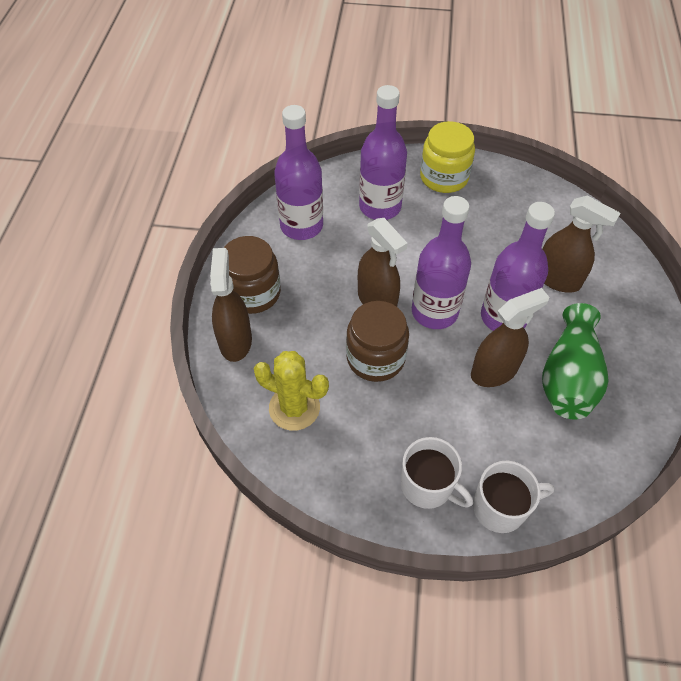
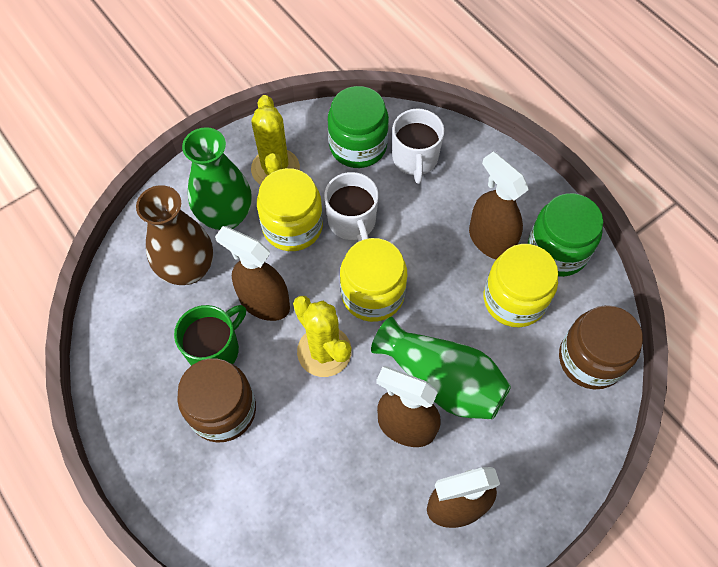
brown vase: 0 -> 1
green jar: 0 -> 2
green mug: 0 -> 1
green vase: 1 -> 2
purple bottle: 4 -> 0
yellow cactus: 1 -> 2
yellow jar: 1 -> 3

